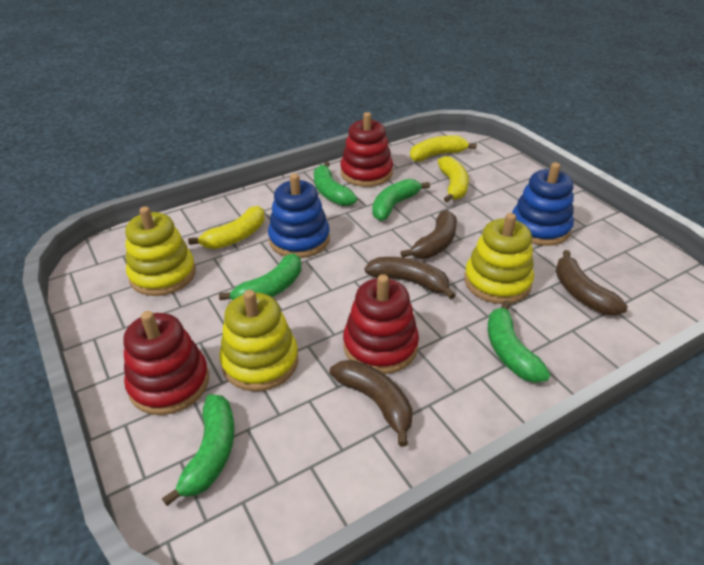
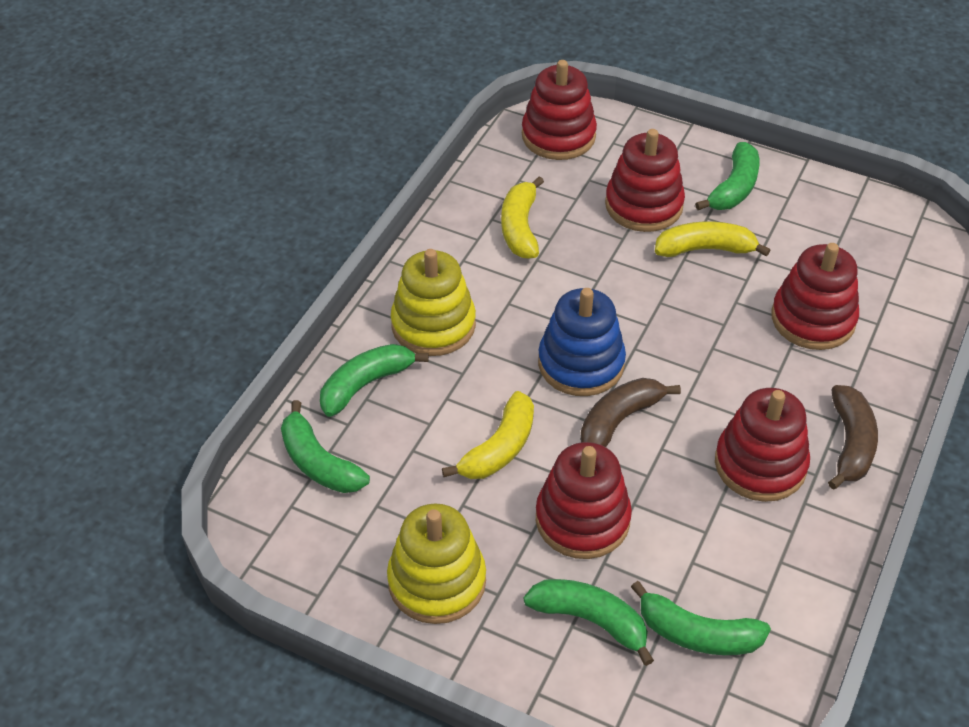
blue stacking toy: 2 -> 1
brown banana: 4 -> 2
red stacking toy: 3 -> 5
yellow stacking toy: 3 -> 2

